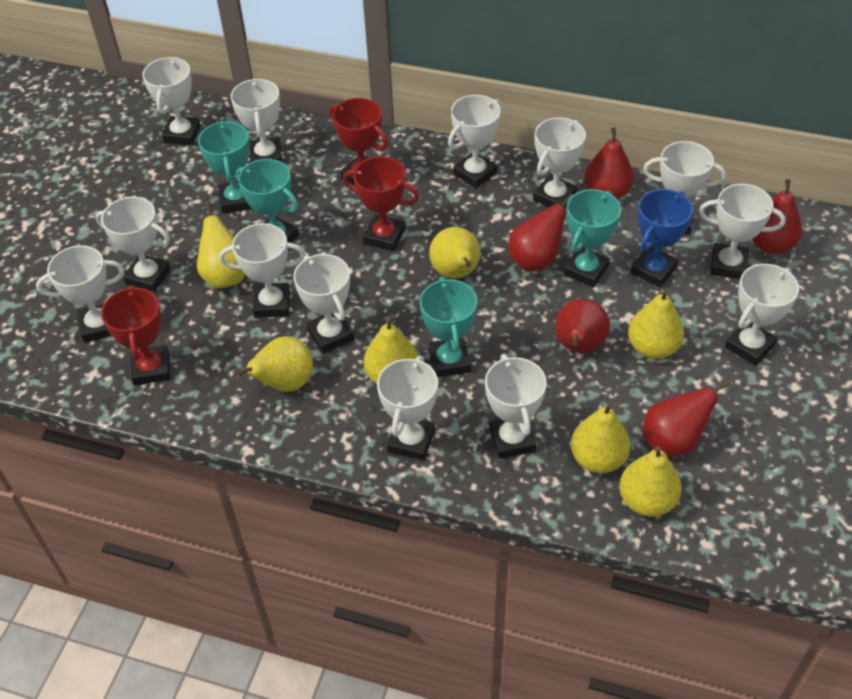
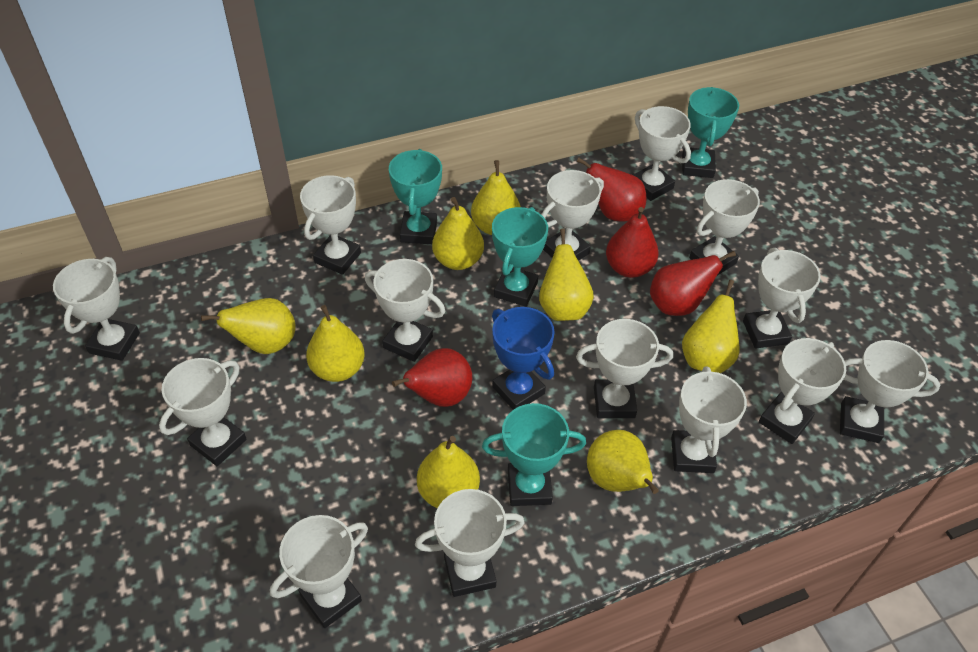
red pear: 5 -> 4
red trophy: 3 -> 0
white trophy: 13 -> 14
yellow pear: 7 -> 8

